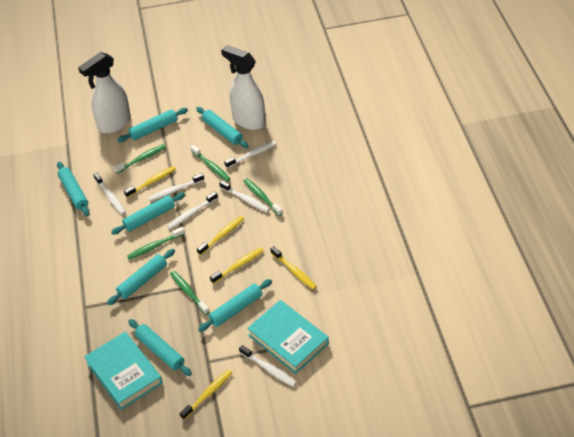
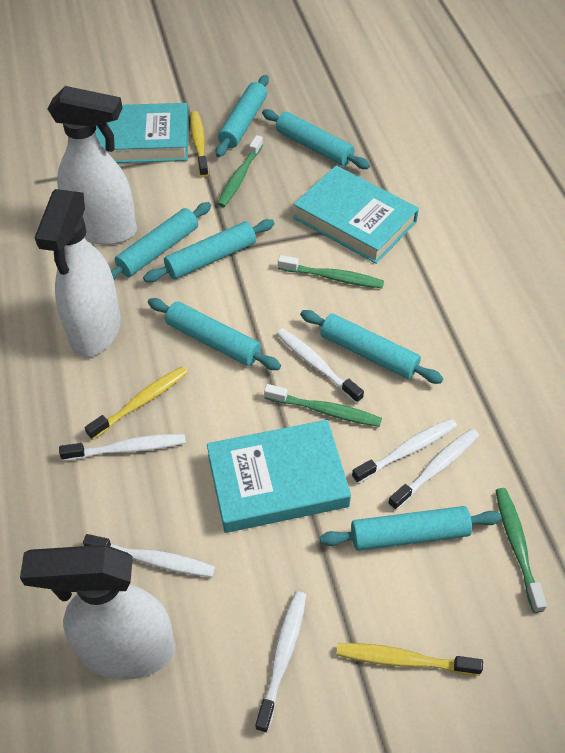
green toothbrush: 5 -> 4
turquoise book: 2 -> 3
white spray bottle: 2 -> 3
yellow toothbrush: 5 -> 3

